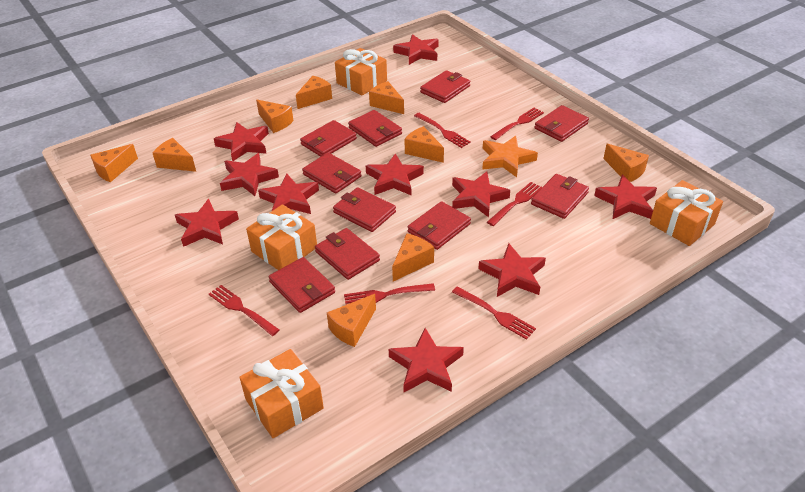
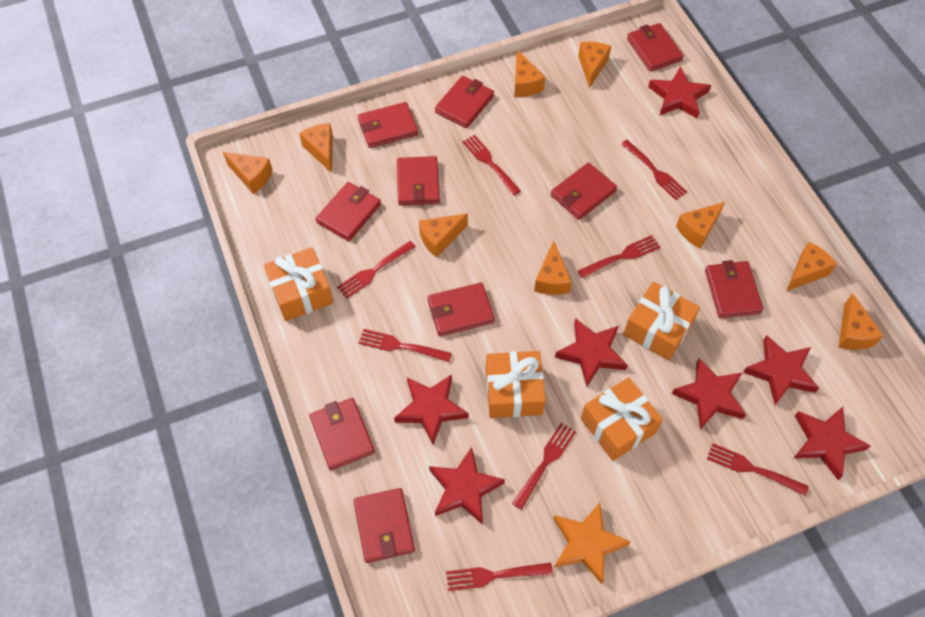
red fork: 6 -> 8
red star: 10 -> 7

